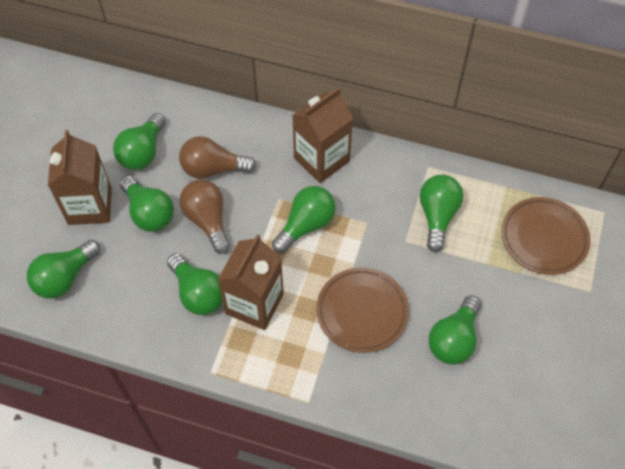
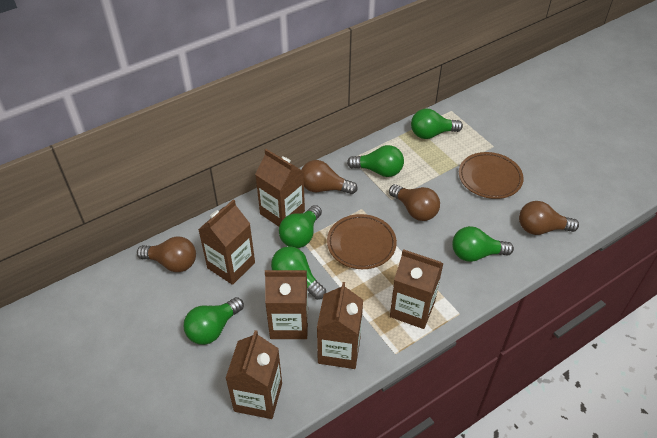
brown carton: 3 -> 6
brown light bulb: 2 -> 4
green light bulb: 7 -> 6

